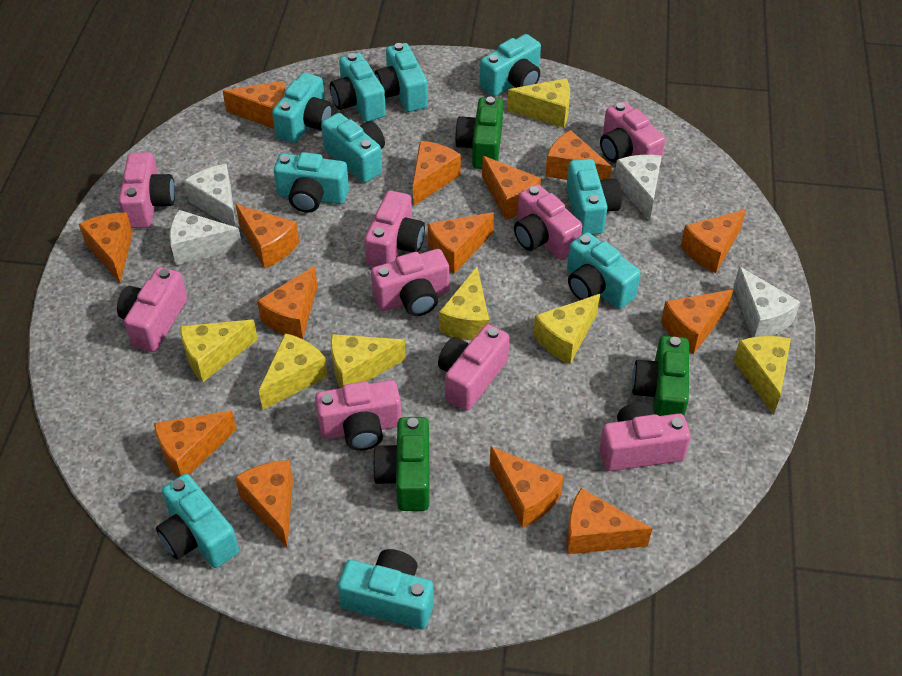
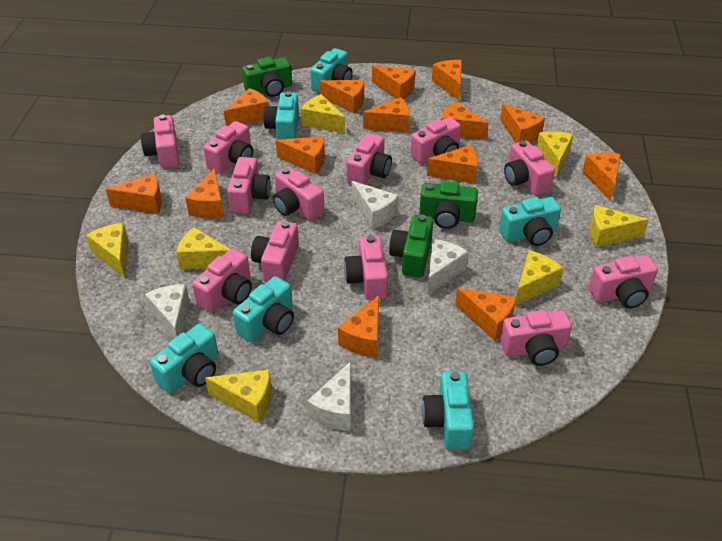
pink camera: 9 -> 12
turquoise camera: 10 -> 6

